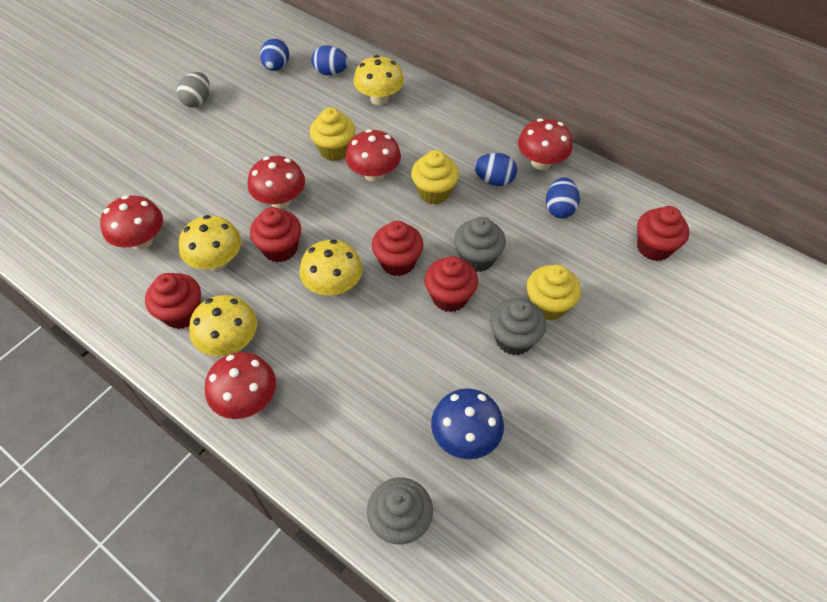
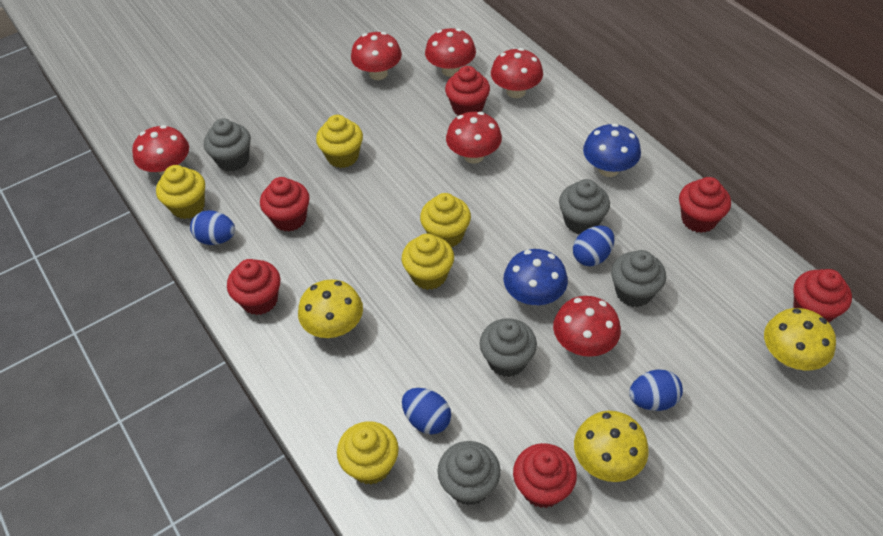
blue mushroom: 1 -> 2
grey cupcake: 3 -> 5
grey egg: 1 -> 0
red cupcake: 5 -> 6
red mushroom: 5 -> 6
yellow cupcake: 3 -> 5
yellow mushroom: 4 -> 3

